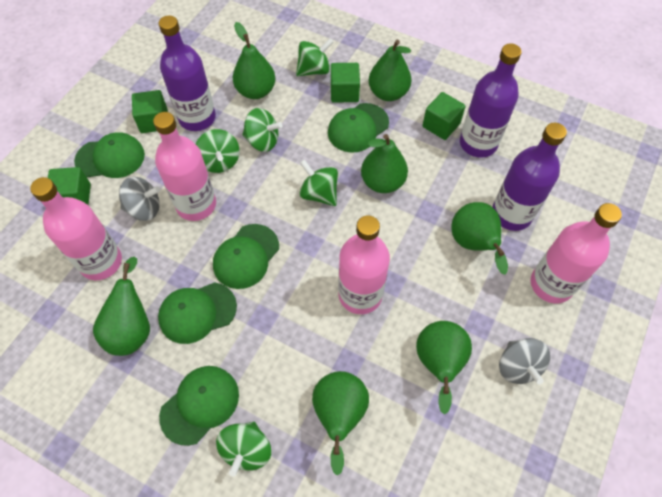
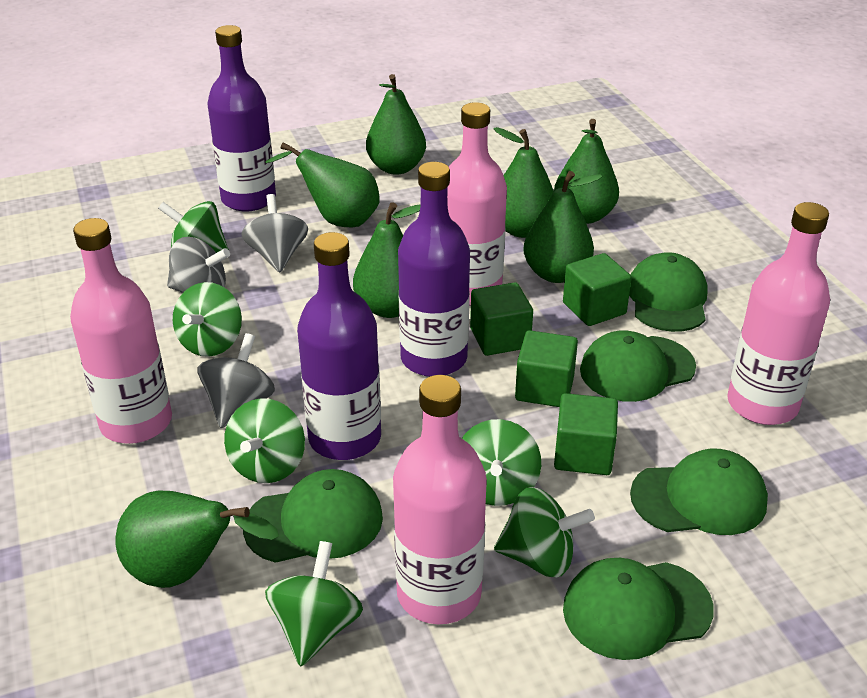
green spinning top: 5 -> 6
grey spinning top: 2 -> 3

